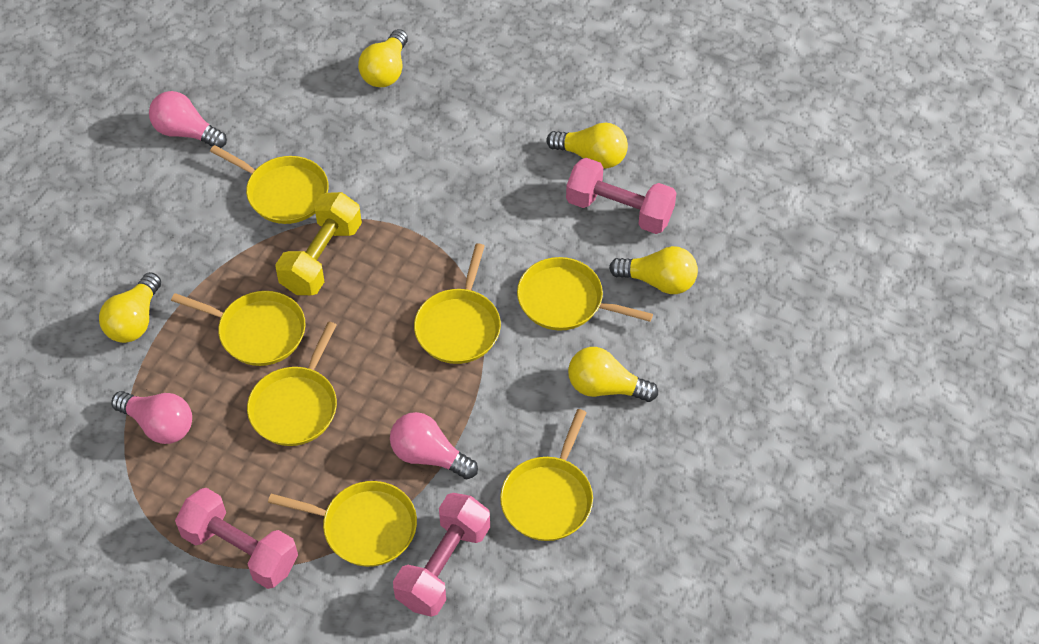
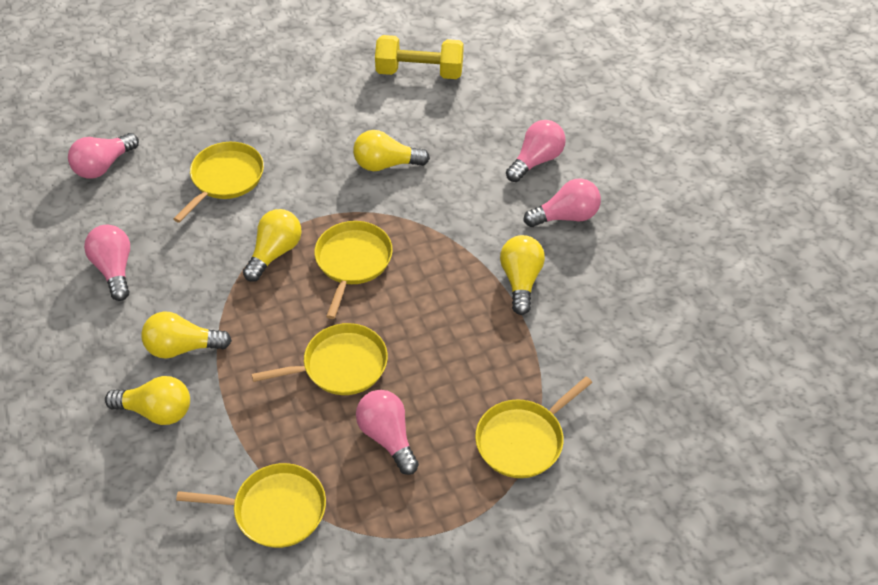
pink dumbbell: 3 -> 0
pink light bulb: 3 -> 5
yellow pan: 7 -> 5

